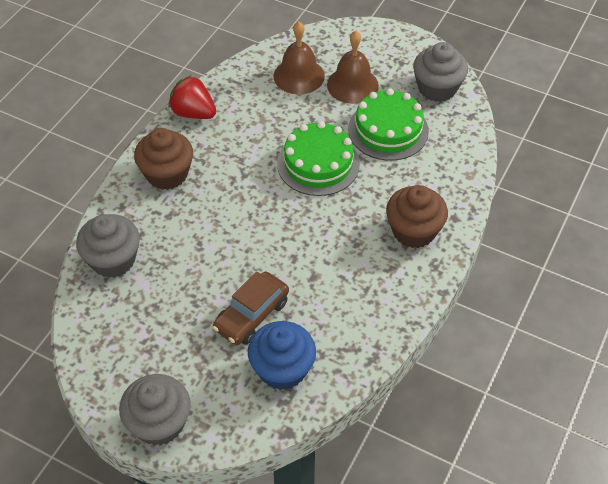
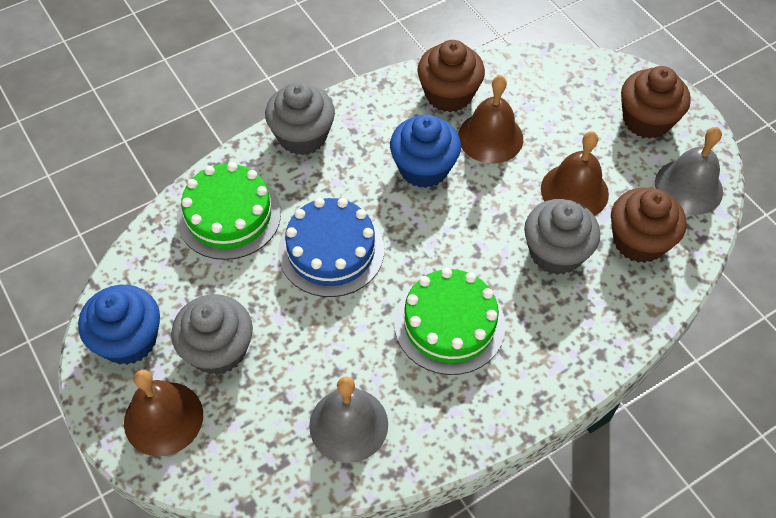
blue cake: 0 -> 1
blue cupcake: 1 -> 2
brown bell: 2 -> 3
brown car: 1 -> 0
brown cupcake: 2 -> 3
grey bell: 0 -> 2
red strawberry: 1 -> 0

